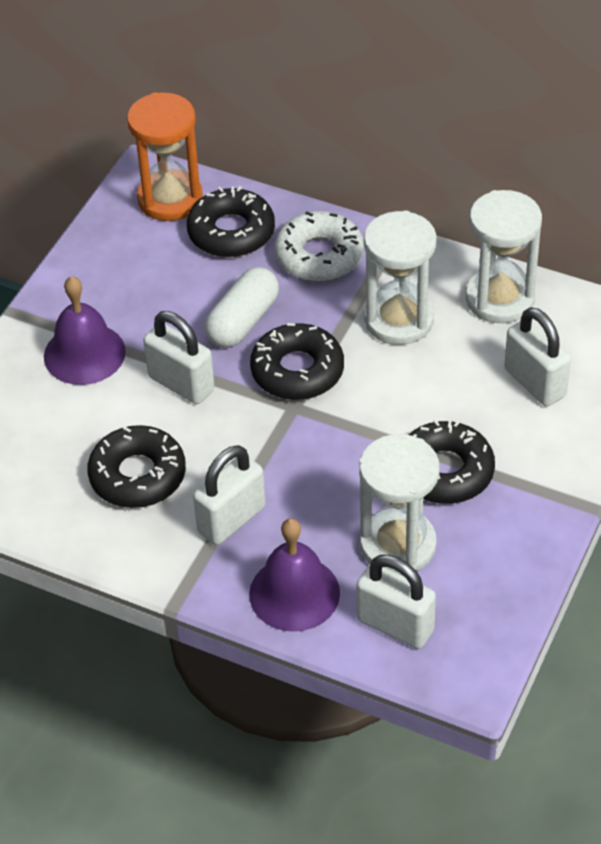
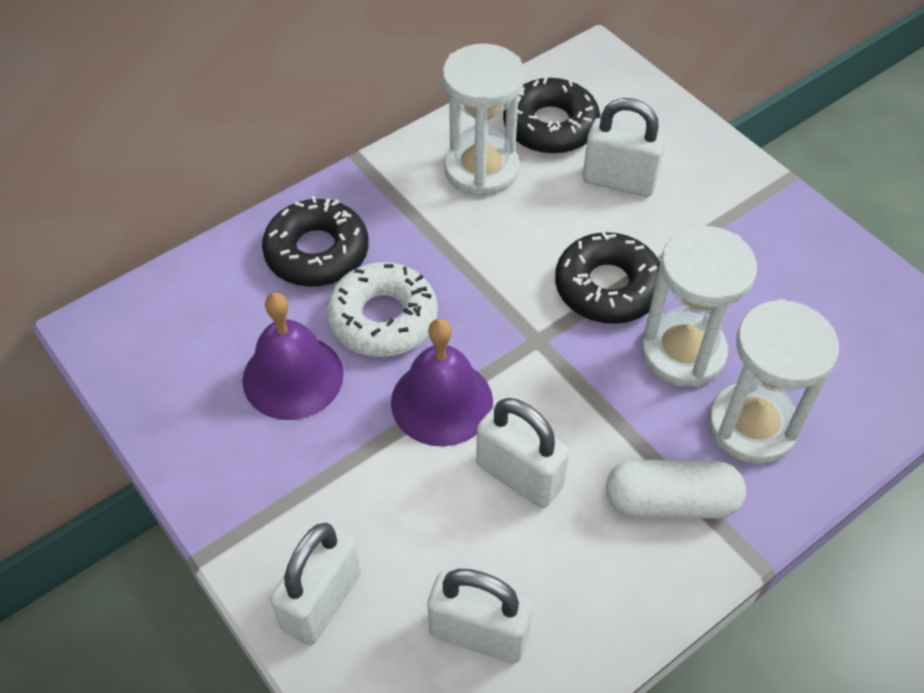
black donut: 4 -> 3
orange hourglass: 1 -> 0

